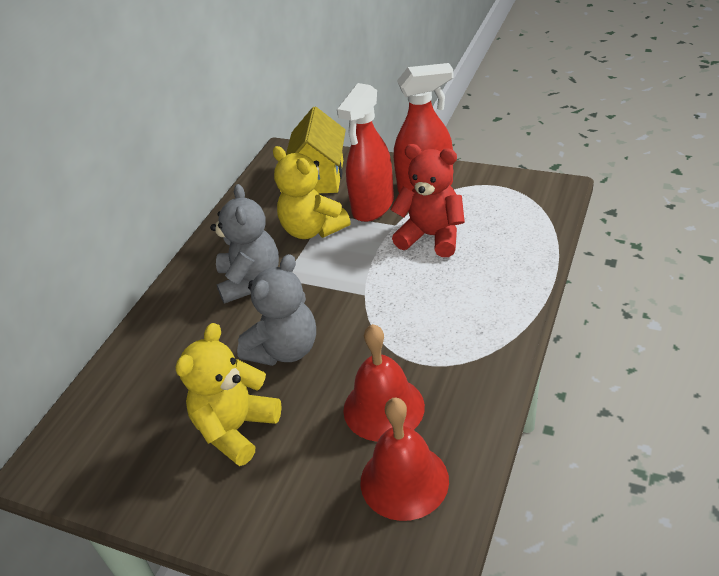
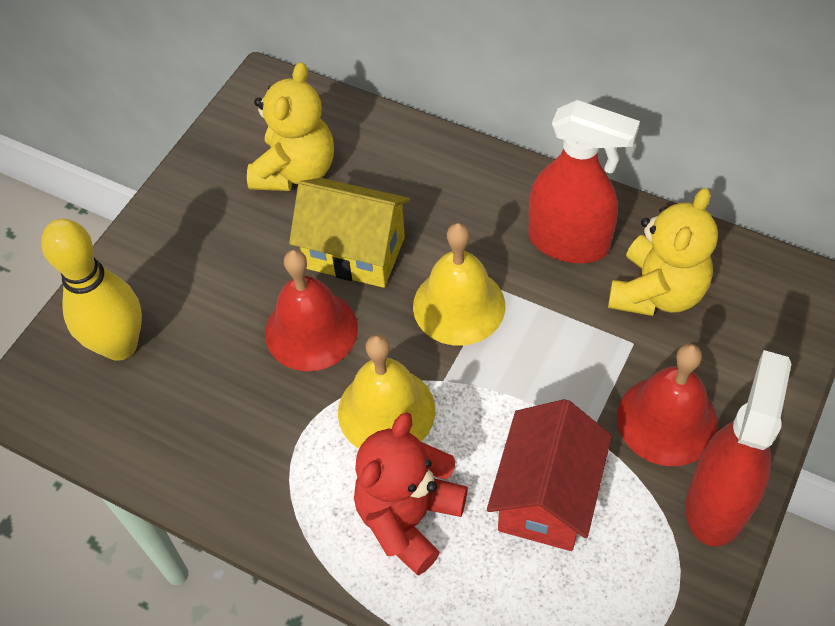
grey teddy bear: 2 -> 0
red house: 0 -> 1
yellow bell: 0 -> 2
yellow bowling pin: 0 -> 1

